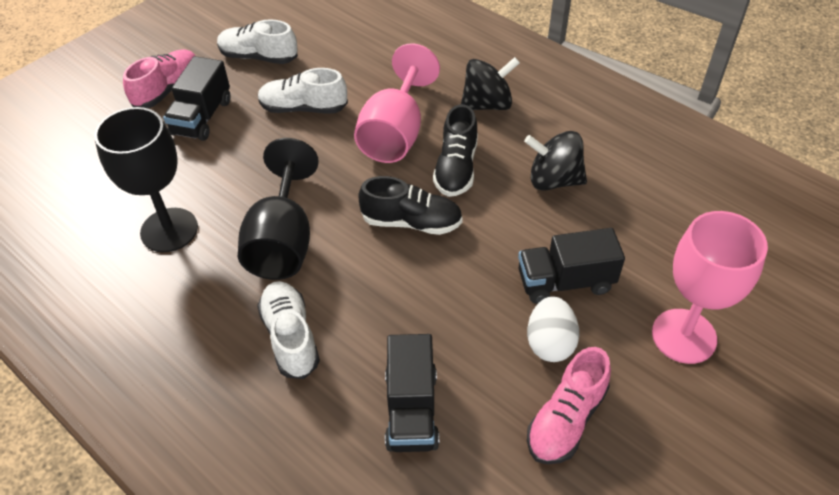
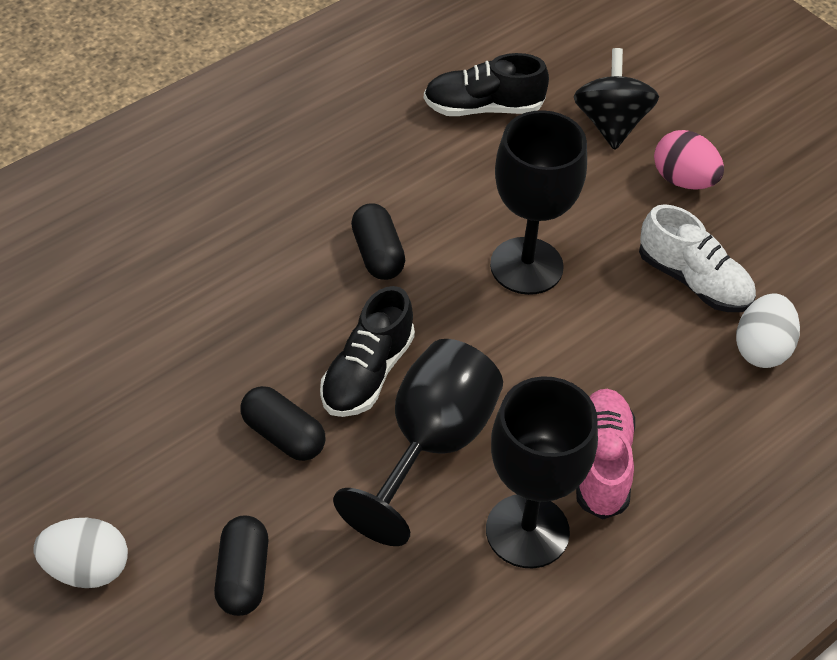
black capsule: 0 -> 3
black goblet: 2 -> 3
black spinning top: 2 -> 1
black truck: 3 -> 0
pink egg: 0 -> 1
pink goblet: 2 -> 0
pink shoe: 2 -> 1
white egg: 1 -> 2
white shoe: 3 -> 1

